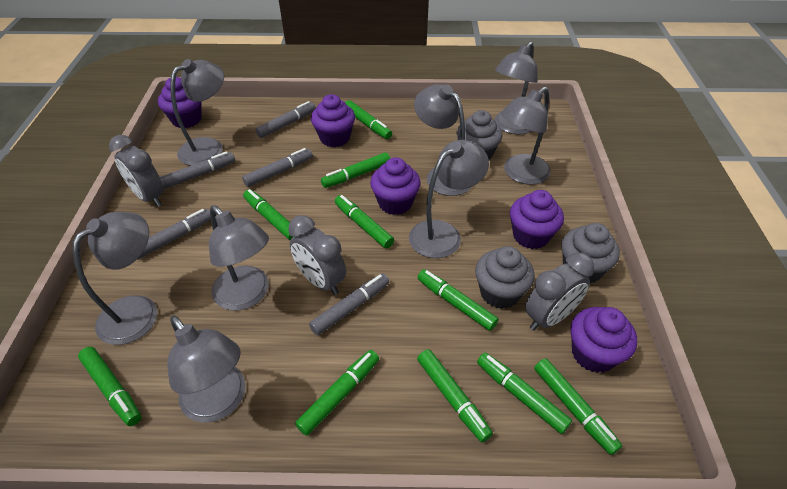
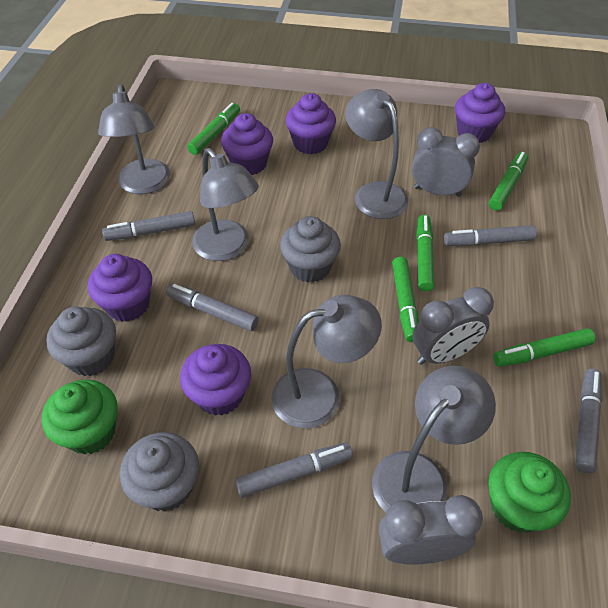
green cupcake: 0 -> 2
green marker: 10 -> 5
grey lamp: 8 -> 5

